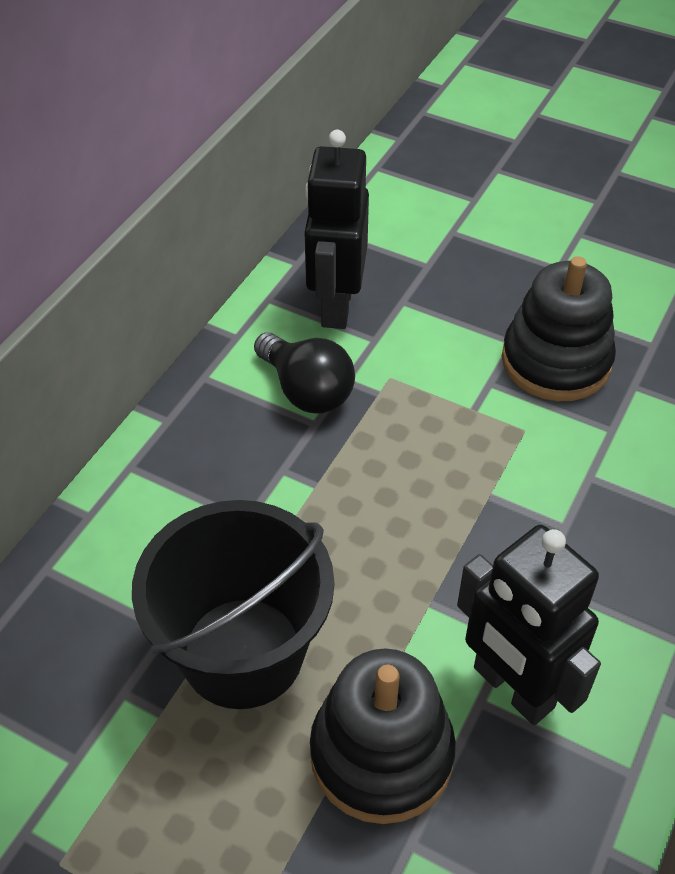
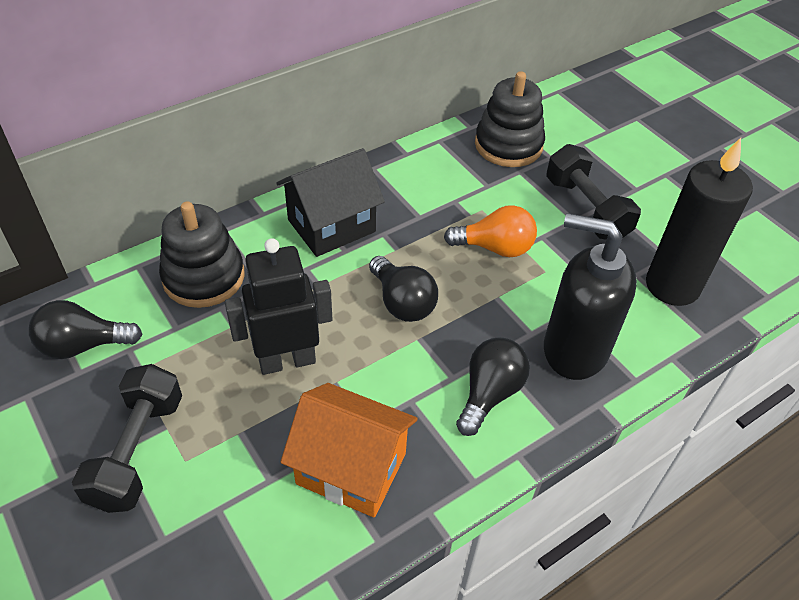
black bucket: 1 -> 0
black candle: 0 -> 1
black dumbbell: 0 -> 2
black house: 0 -> 1
black light bulb: 1 -> 3
black robot: 2 -> 1
black soap dispenser: 0 -> 1
orange house: 0 -> 1
orange light bulb: 0 -> 1

